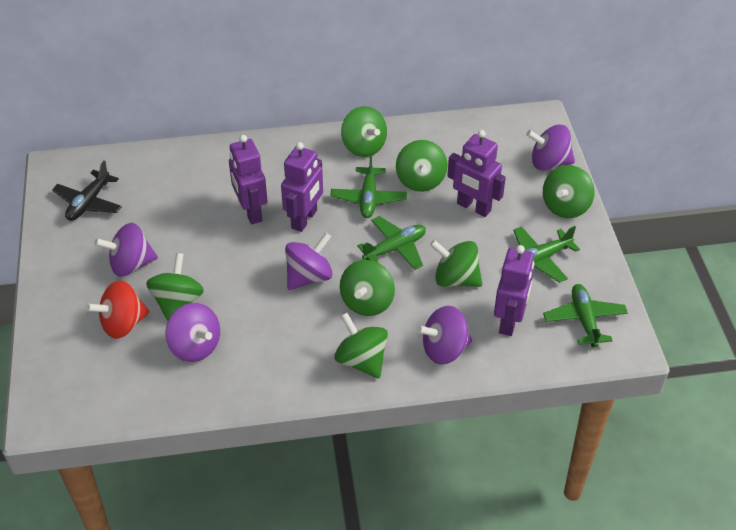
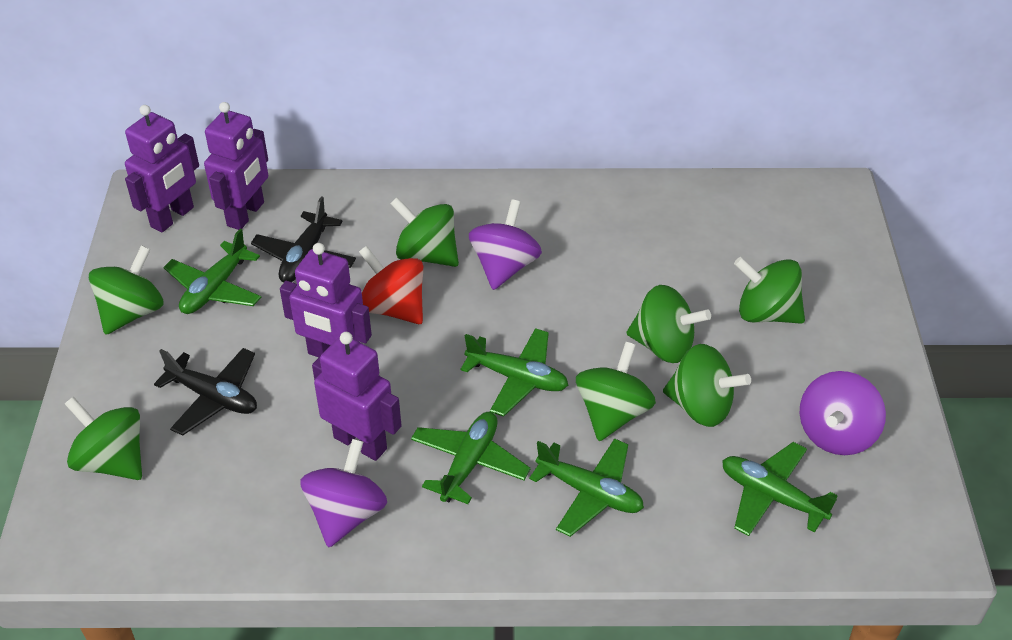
black plane: 1 -> 2
green plane: 4 -> 5
purple spinning top: 5 -> 3

